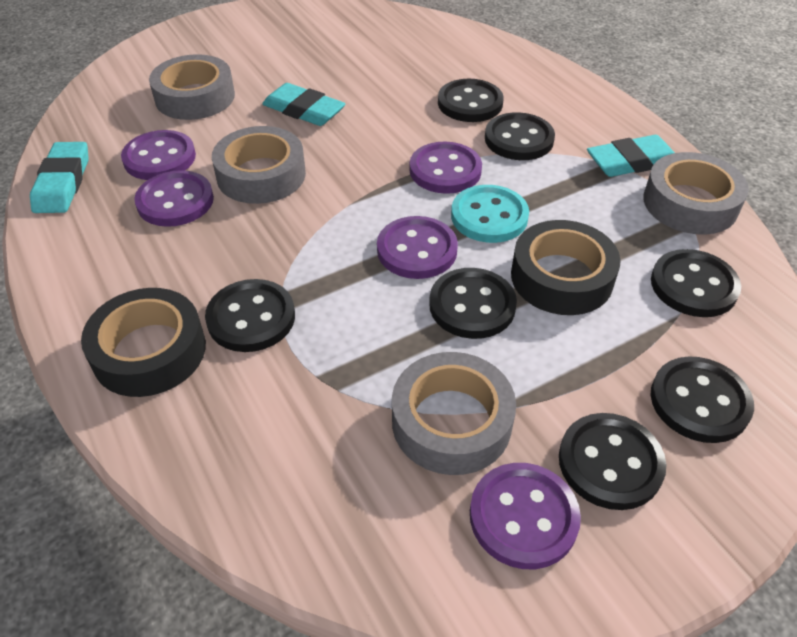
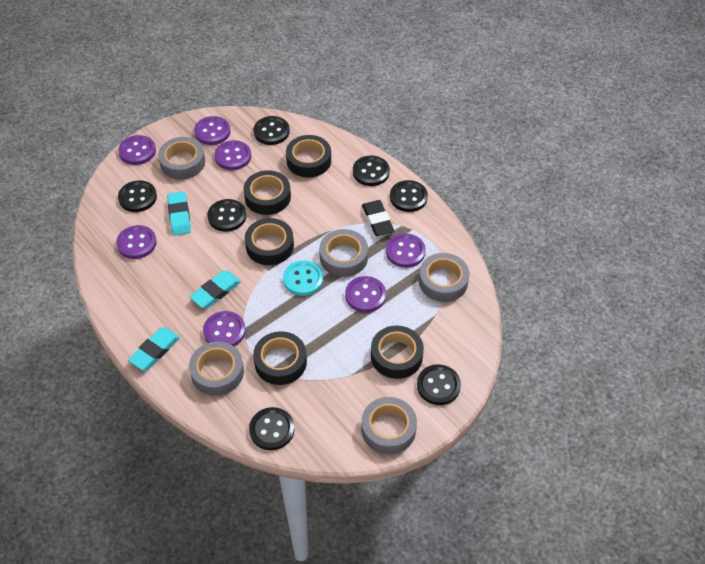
black eraser: 0 -> 1
black tape: 2 -> 5
grey tape: 4 -> 5
purple button: 5 -> 7

